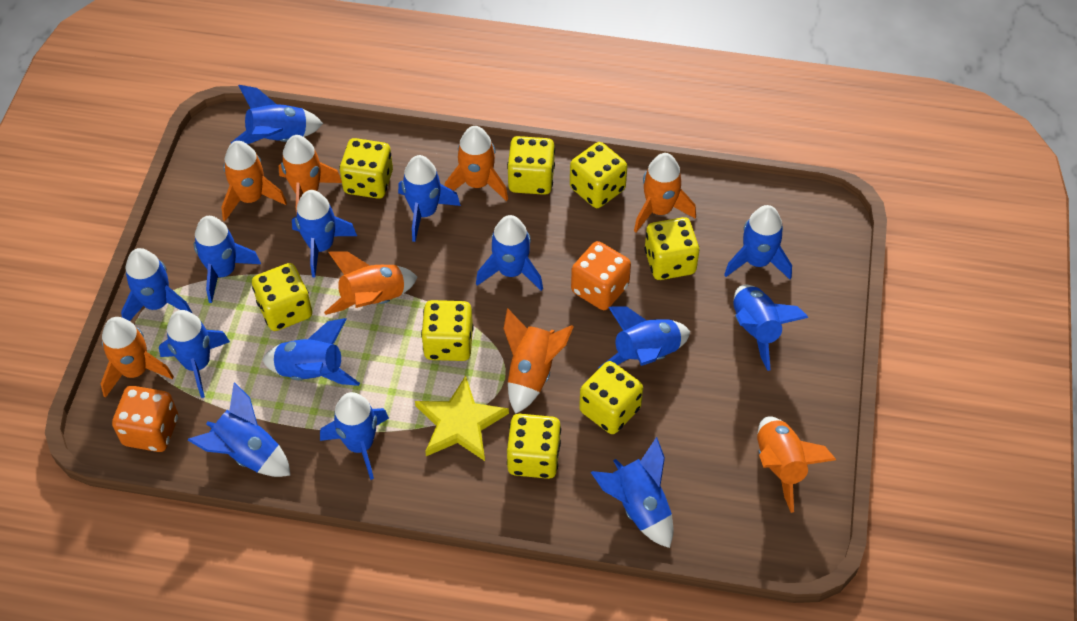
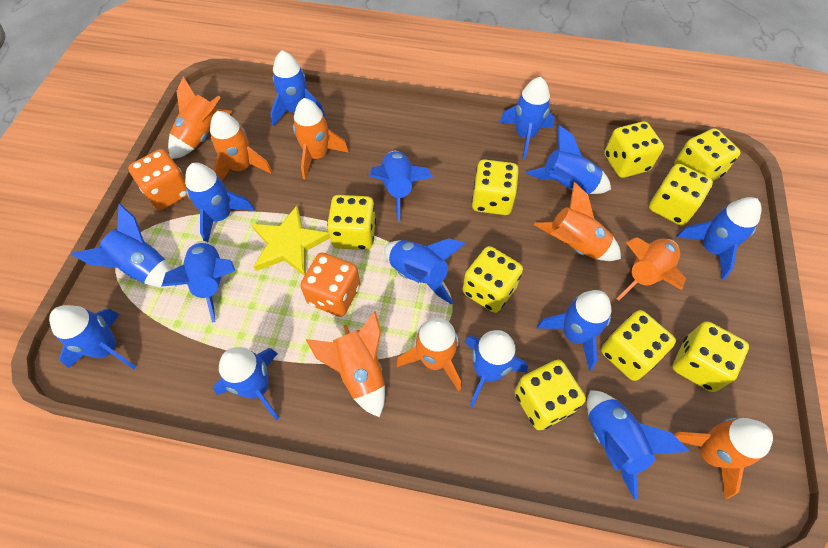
yellow dice: 8 -> 9

